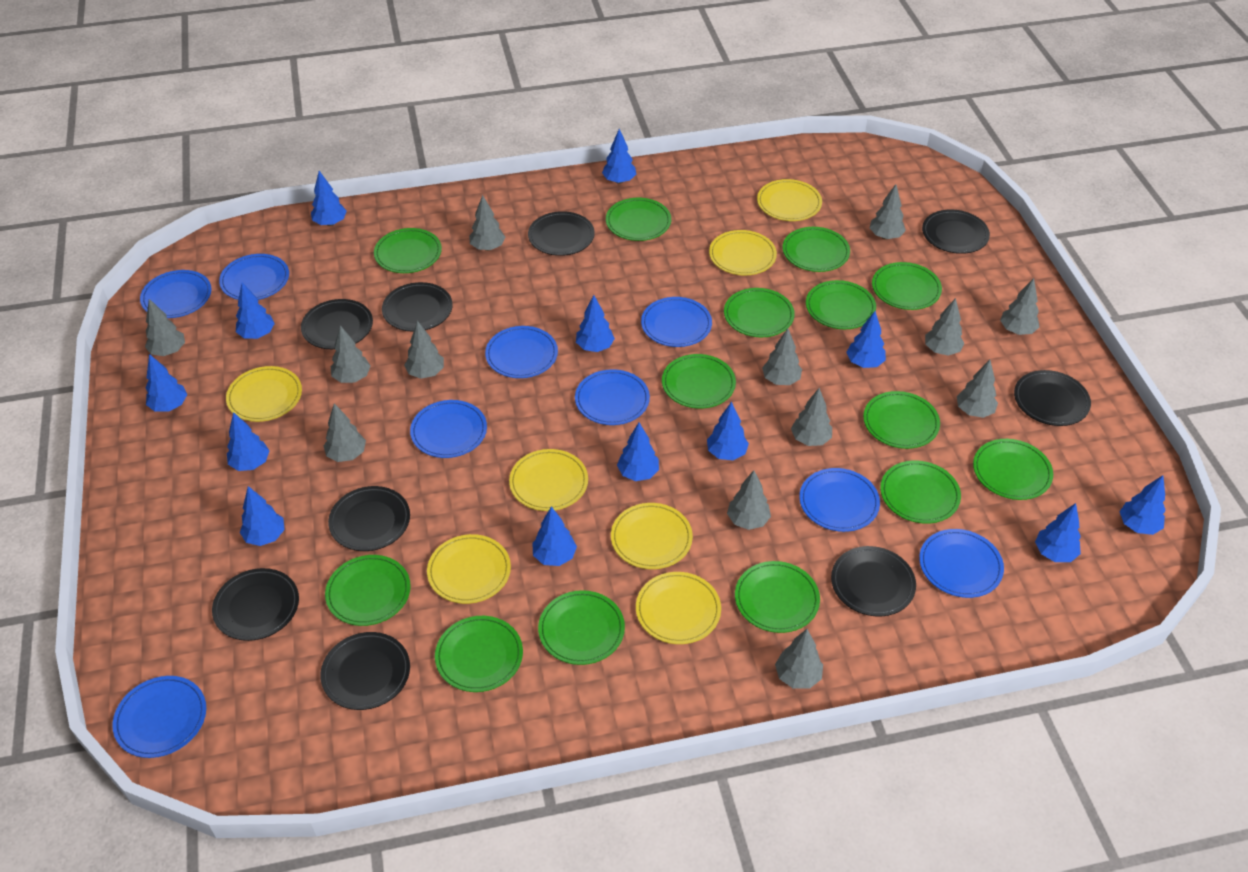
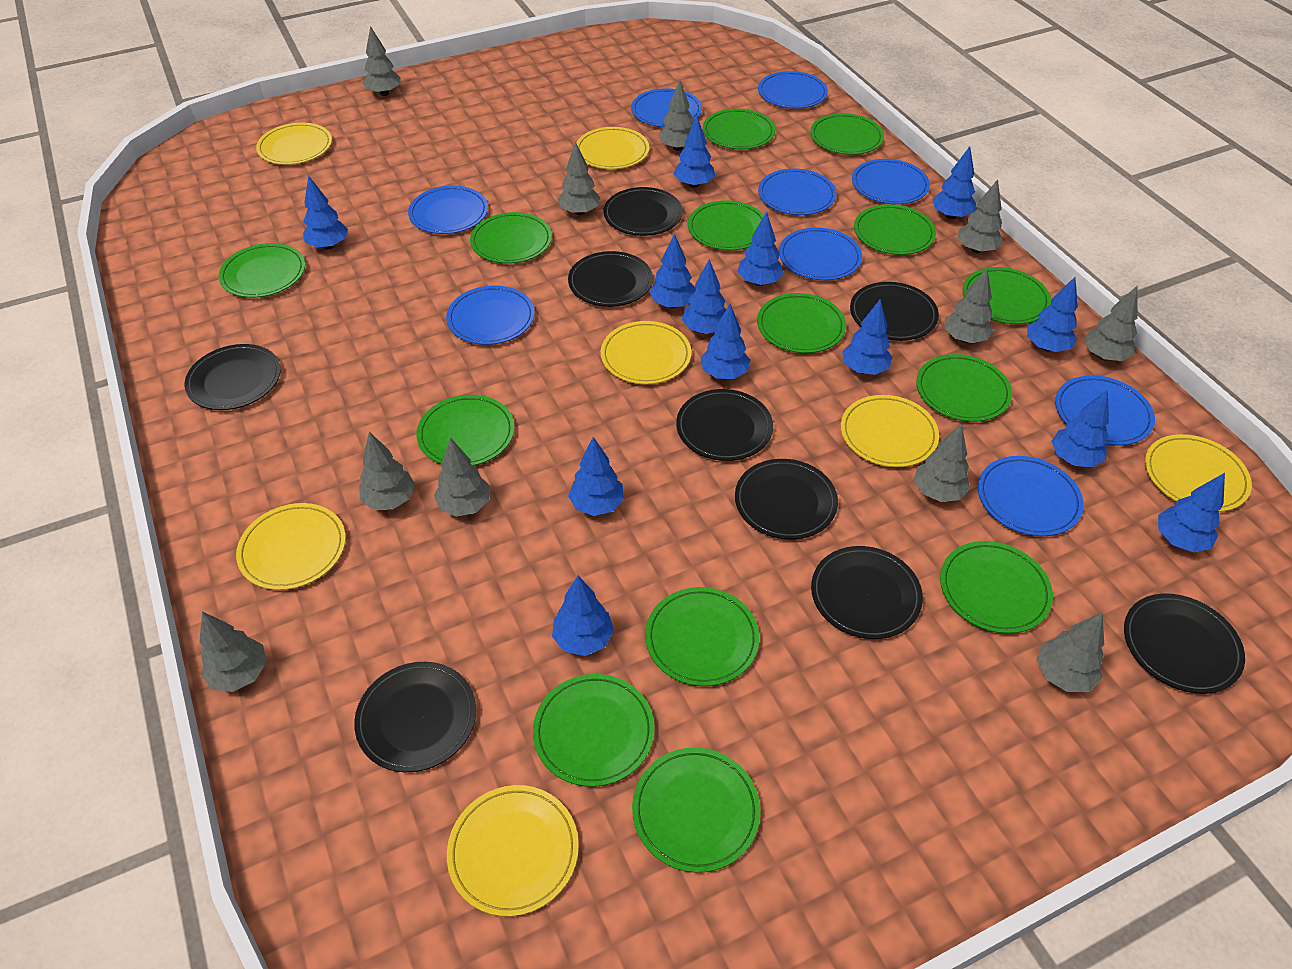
grey tree: 13 -> 11

